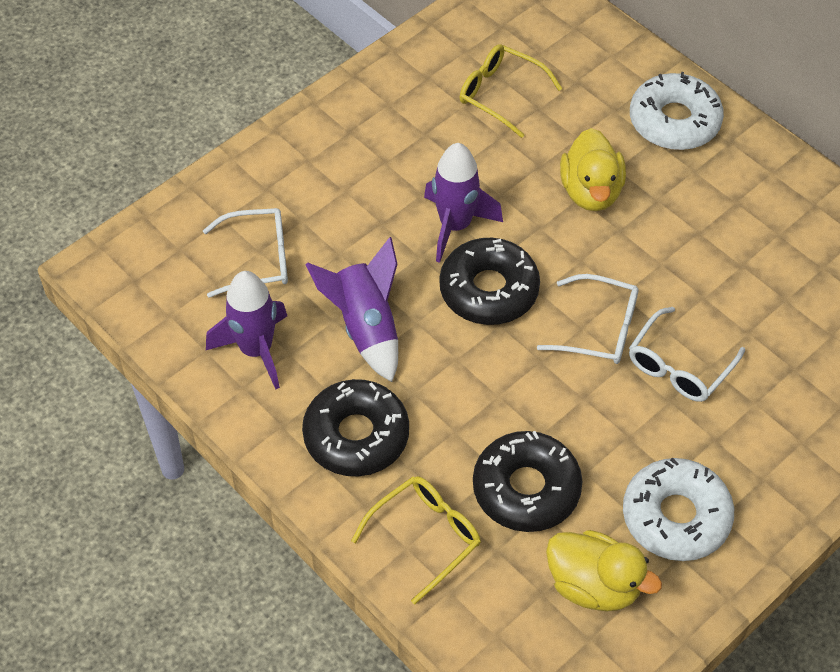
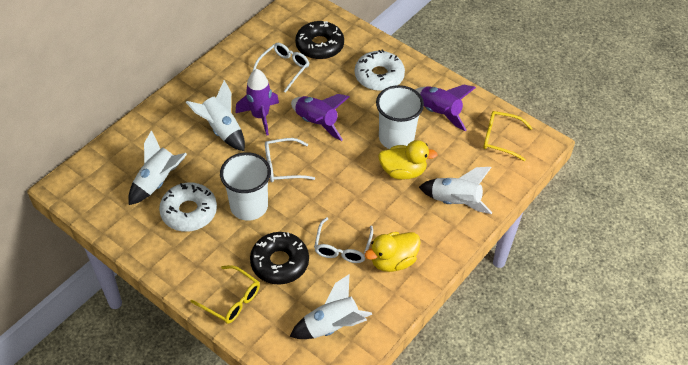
black donut: 3 -> 2
white cup: 0 -> 2
white rocket: 0 -> 4

